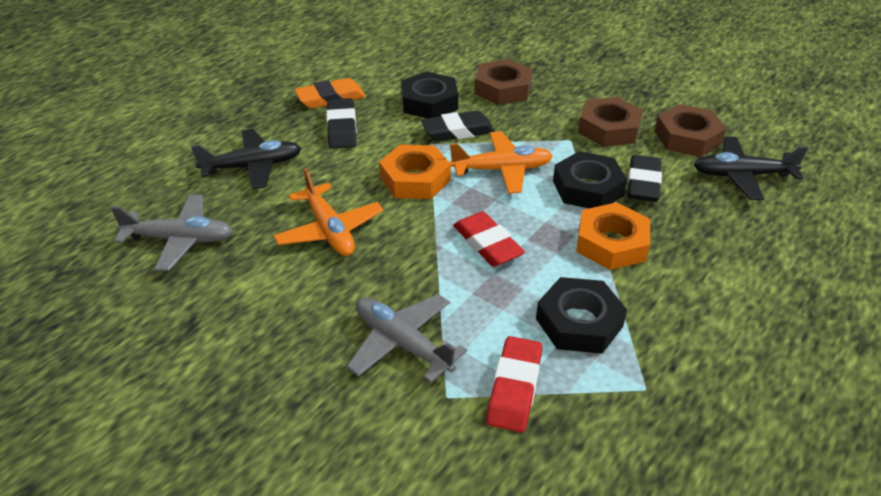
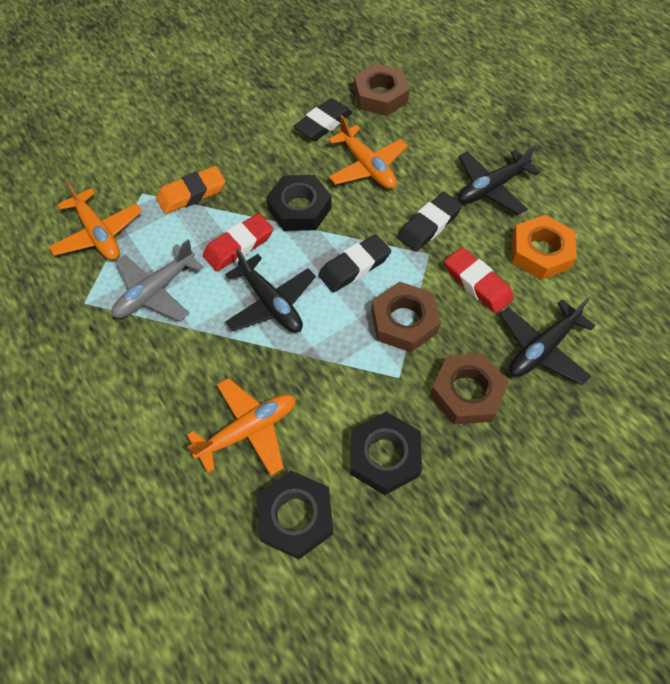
black plane: 2 -> 3
grey plane: 2 -> 1
orange nut: 2 -> 1
orange plane: 2 -> 3

